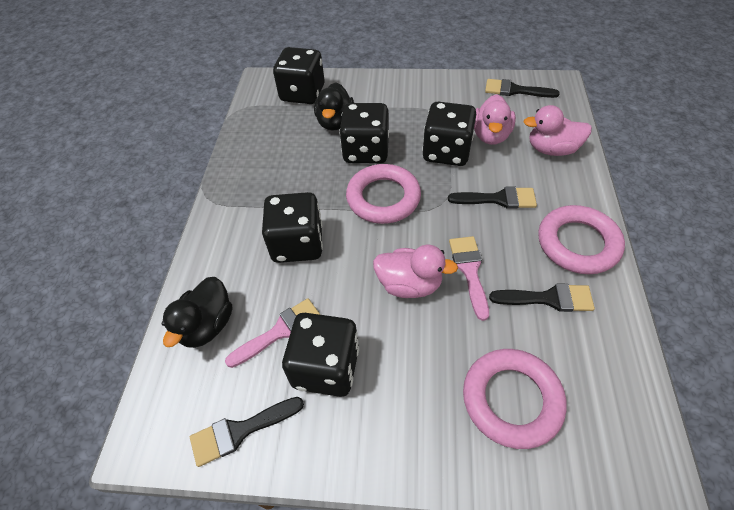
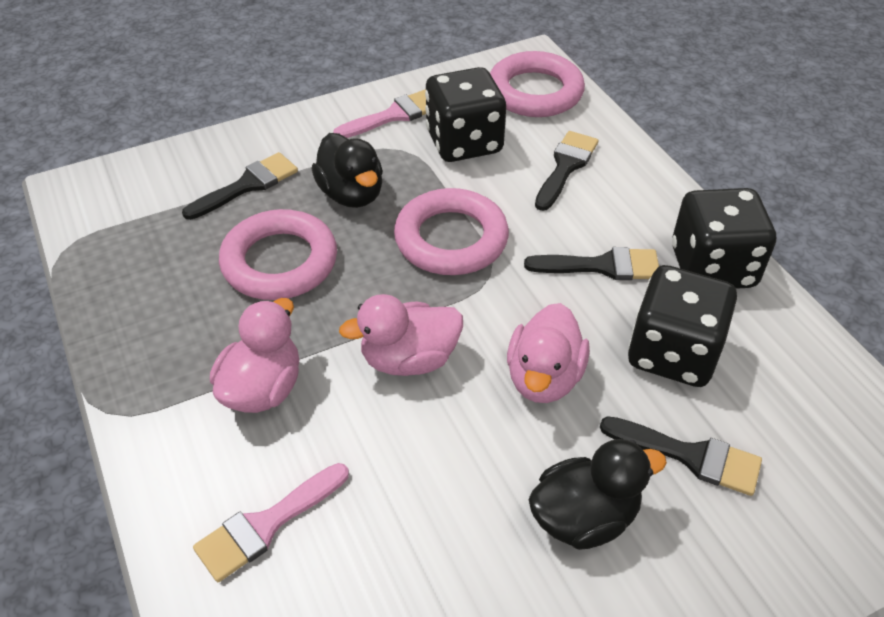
black dice: 5 -> 3

